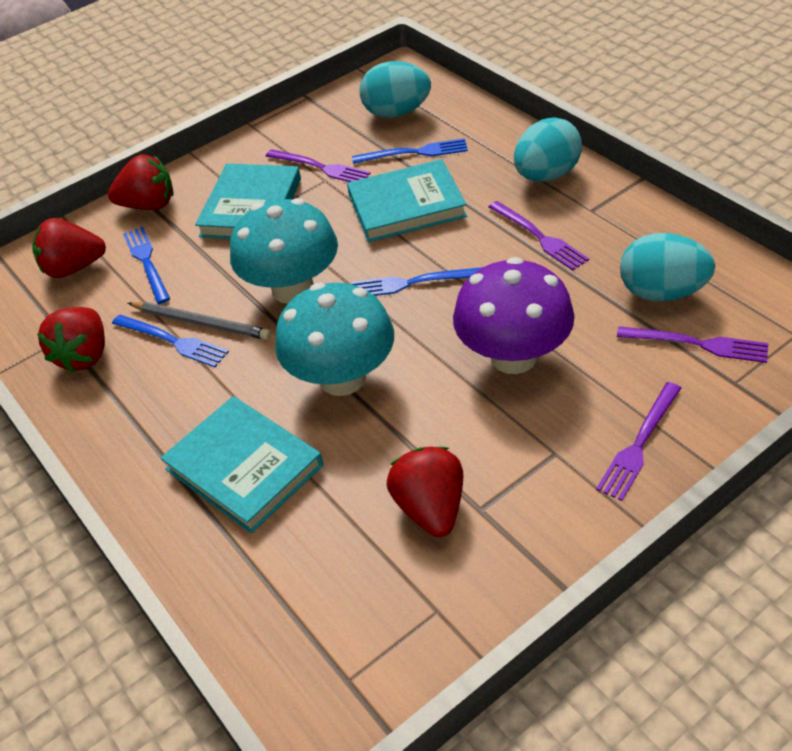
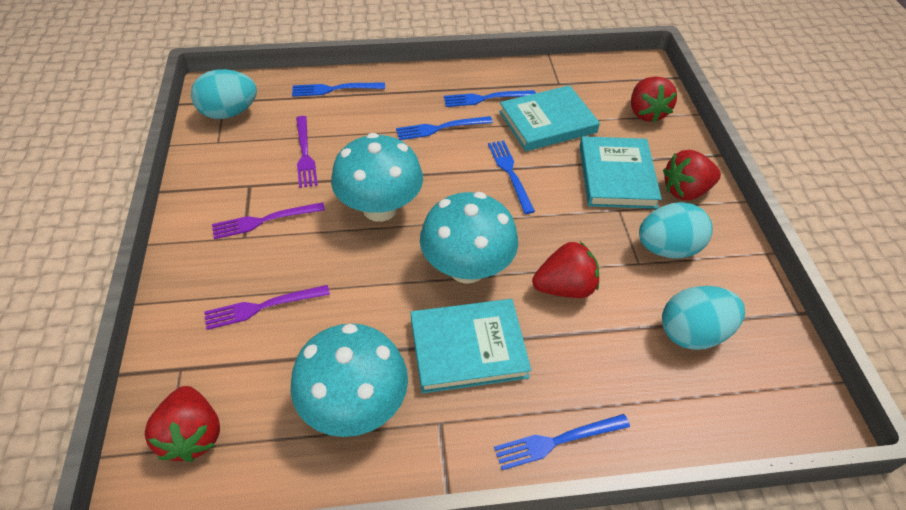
blue fork: 4 -> 5
grey pencil: 1 -> 0
purple fork: 4 -> 3
purple mushroom: 1 -> 0
turquoise mushroom: 2 -> 3

